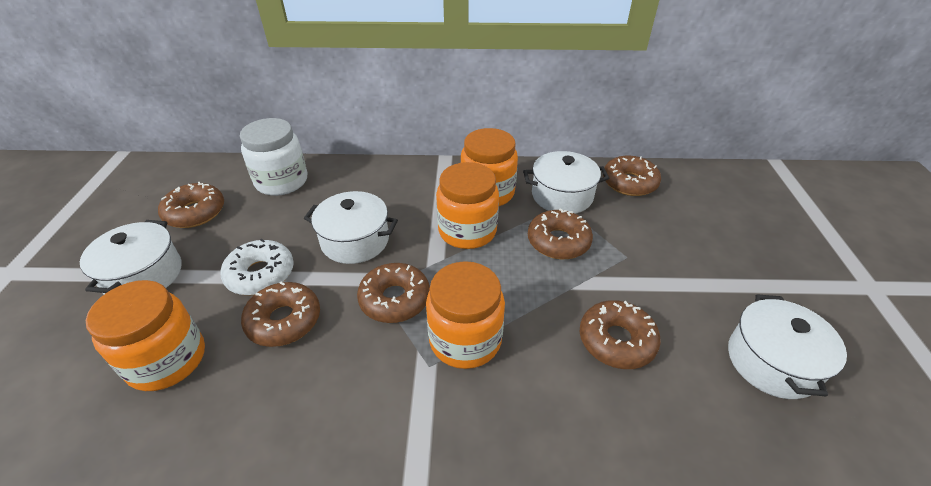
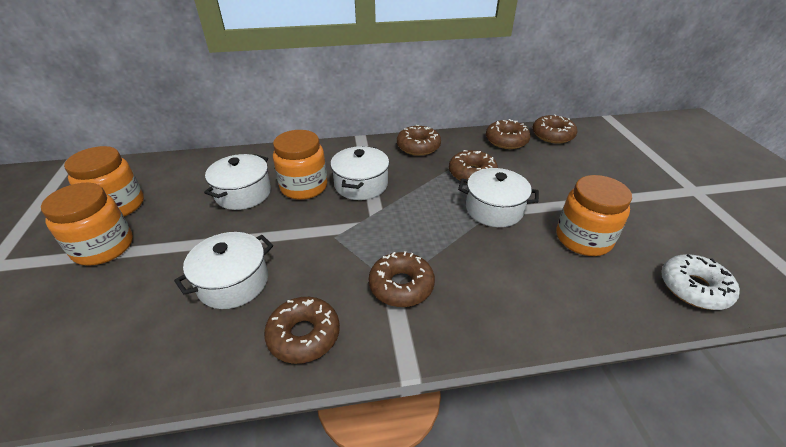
white jar: 1 -> 0

